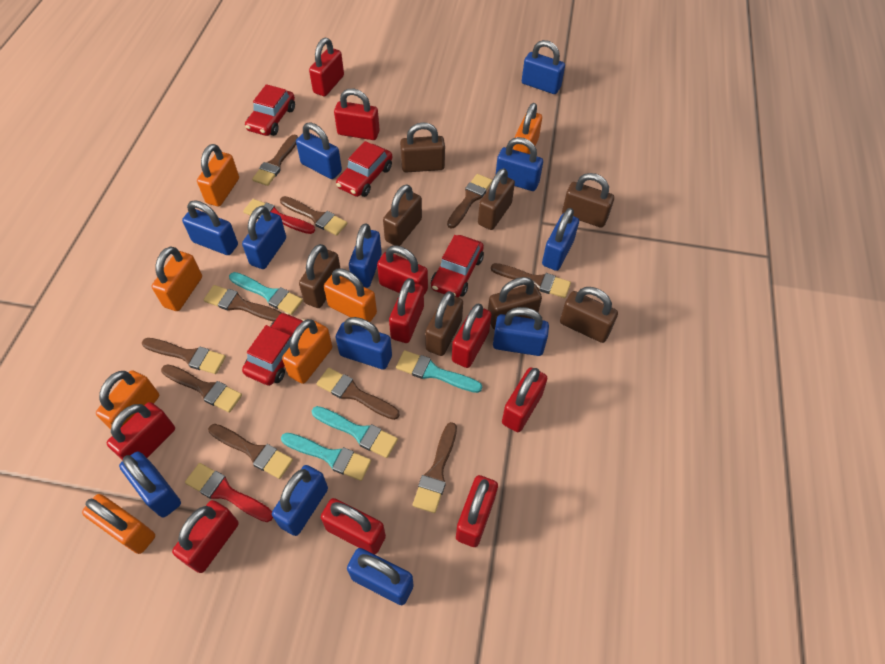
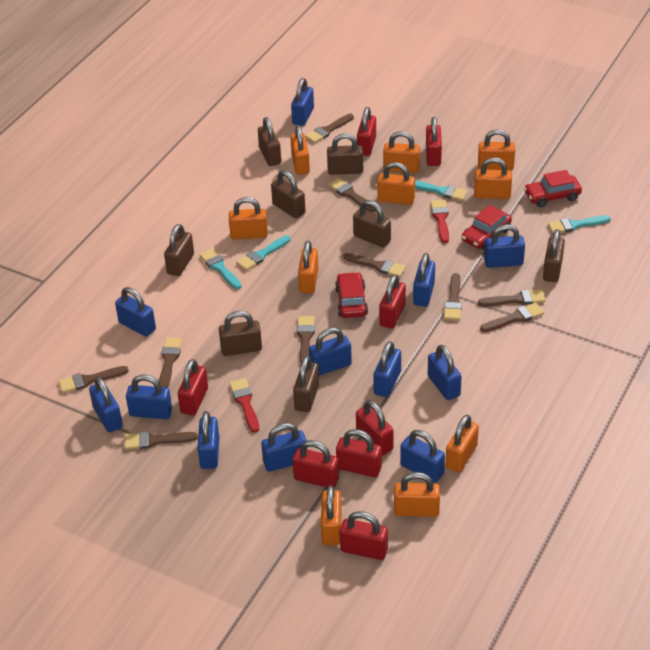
orange padlock: 7 -> 10
red car: 4 -> 3
red padlock: 10 -> 8

